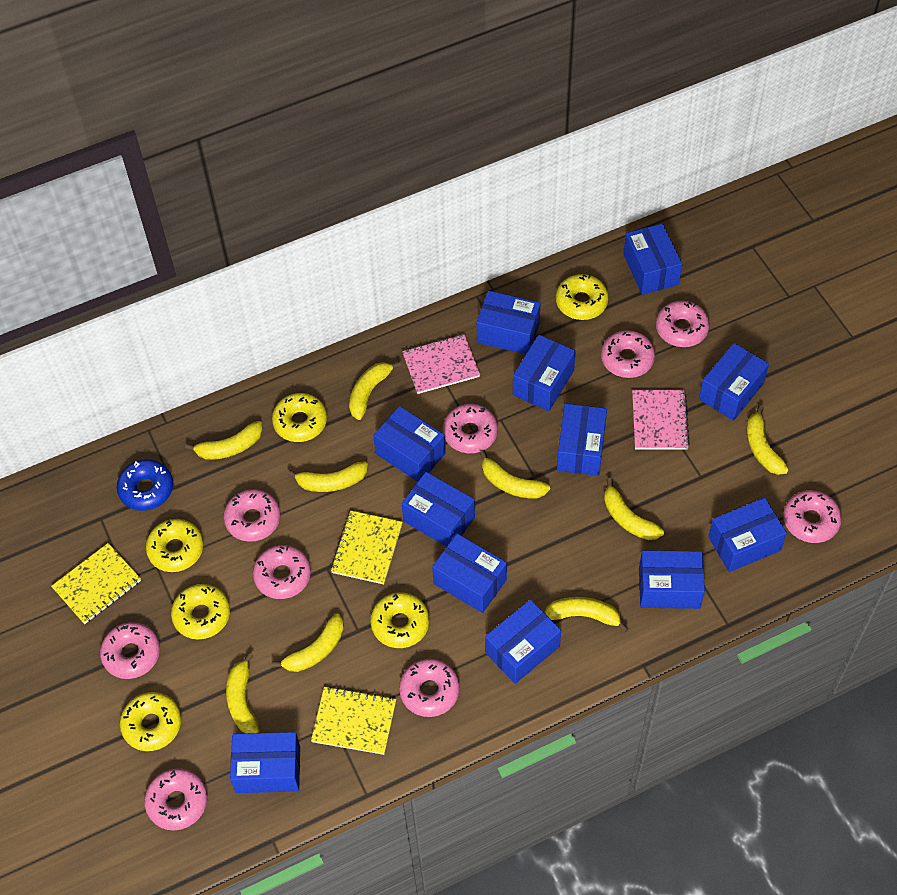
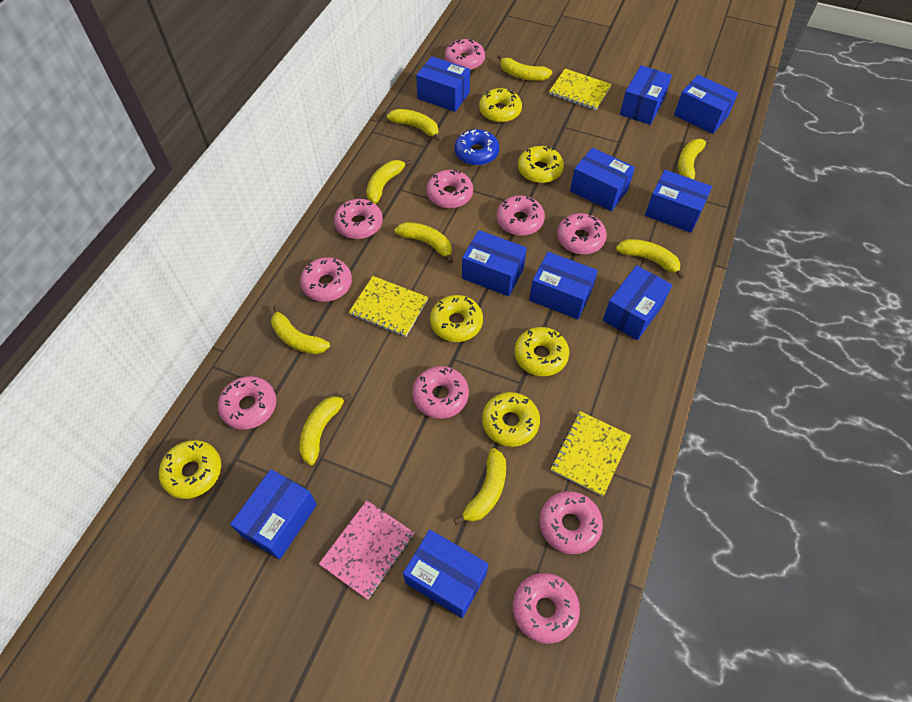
blue box: 12 -> 10
pink donut: 9 -> 10
pink notebook: 2 -> 1

